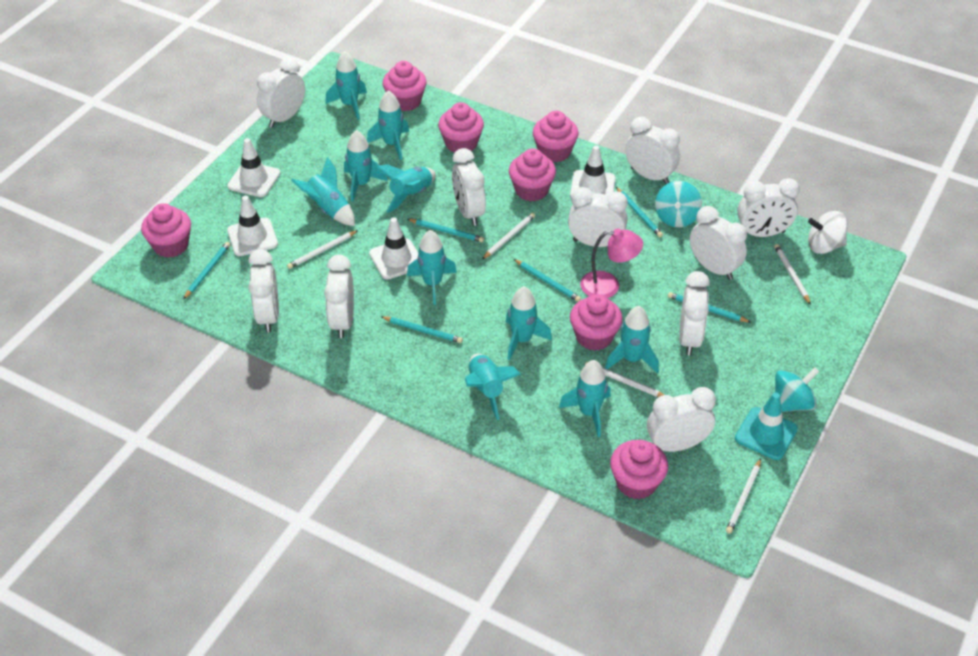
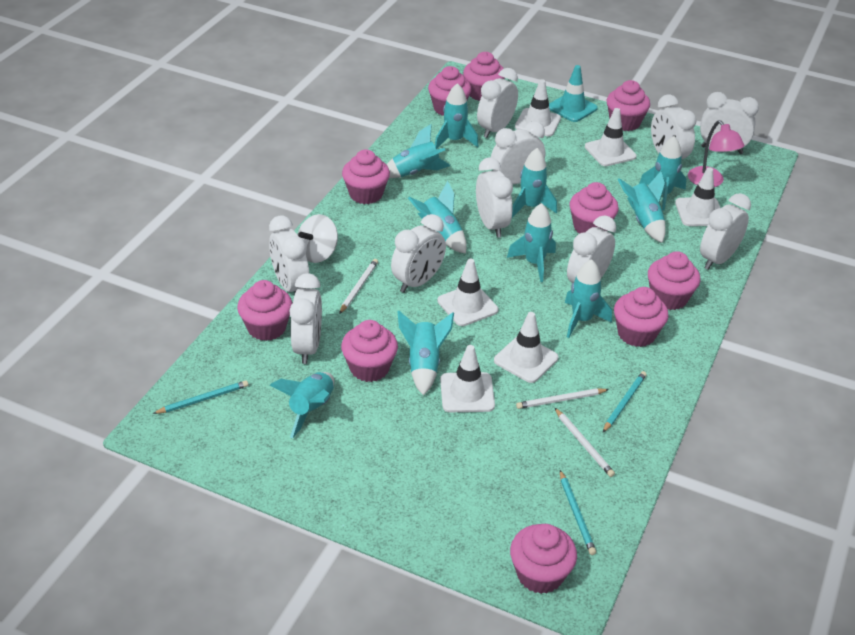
pink cupcake: 7 -> 10
turquoise pencil: 6 -> 3
turquoise spinning top: 2 -> 0
white pencil: 5 -> 3
white traffic cone: 4 -> 6

